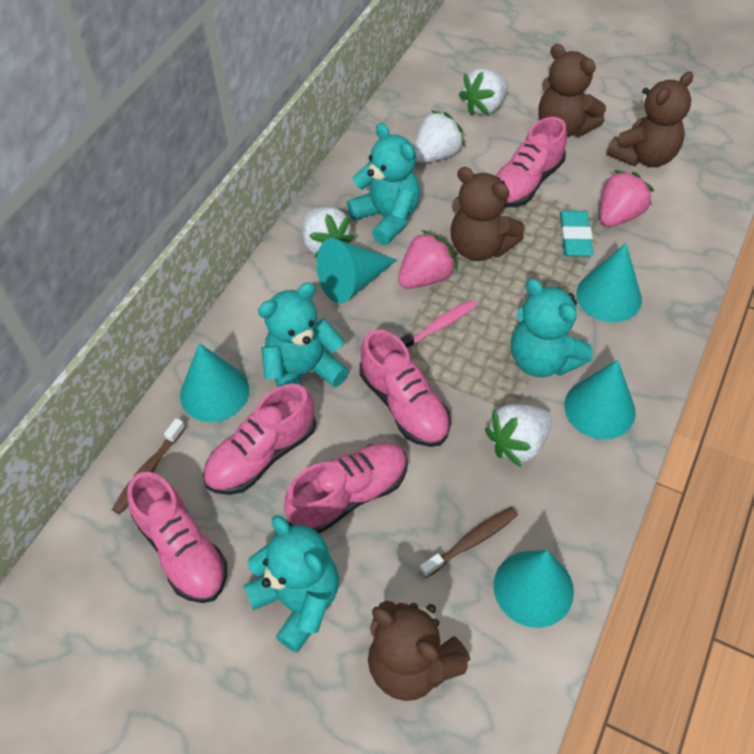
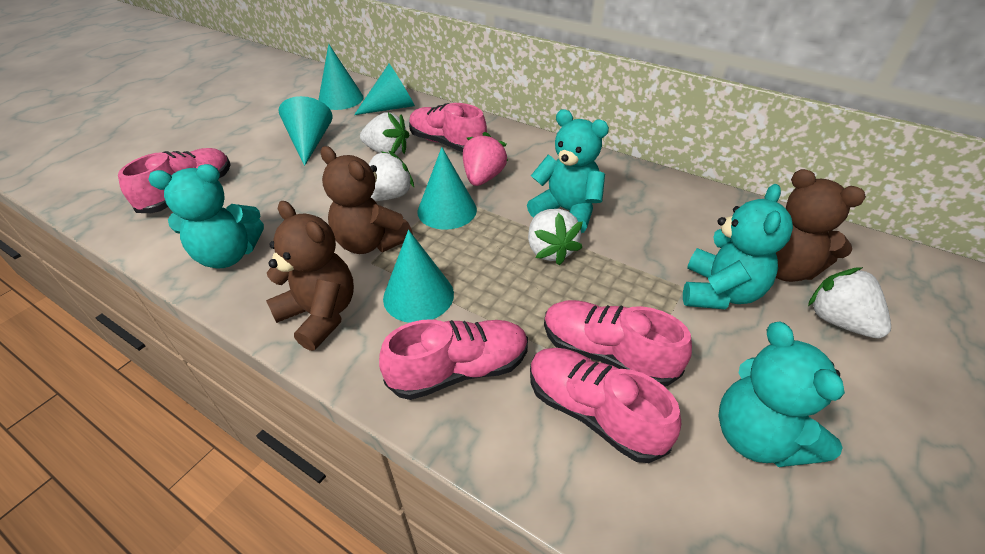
brown teddy bear: 4 -> 3
brown toothbrush: 2 -> 0
pink strawberry: 2 -> 1
pink toothbrush: 1 -> 0
turquoise eraser: 1 -> 0

